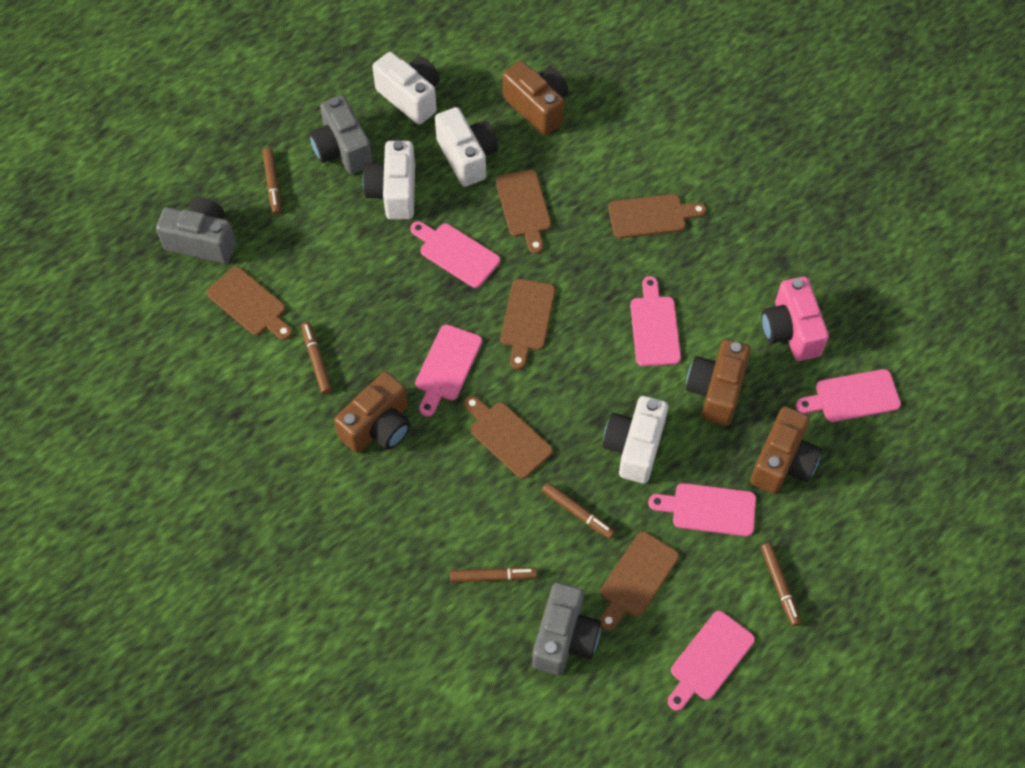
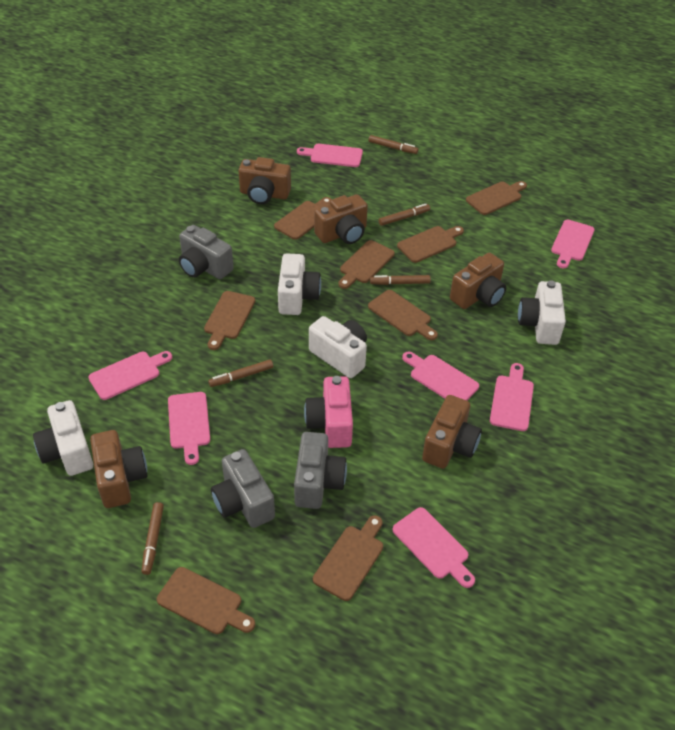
brown camera: 4 -> 5
brown cutting board: 6 -> 8
pink cutting board: 6 -> 7

